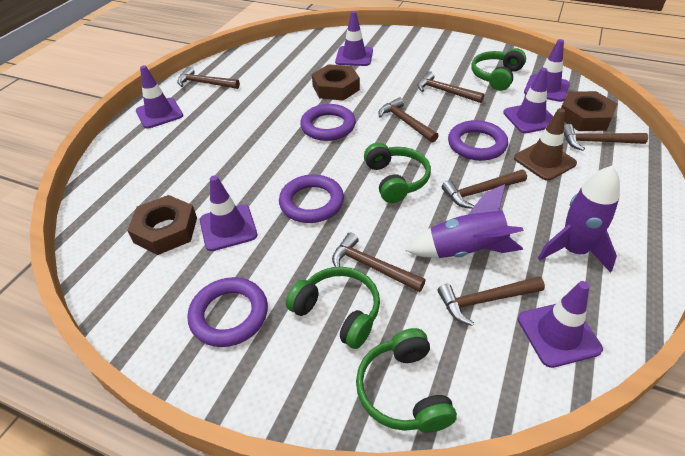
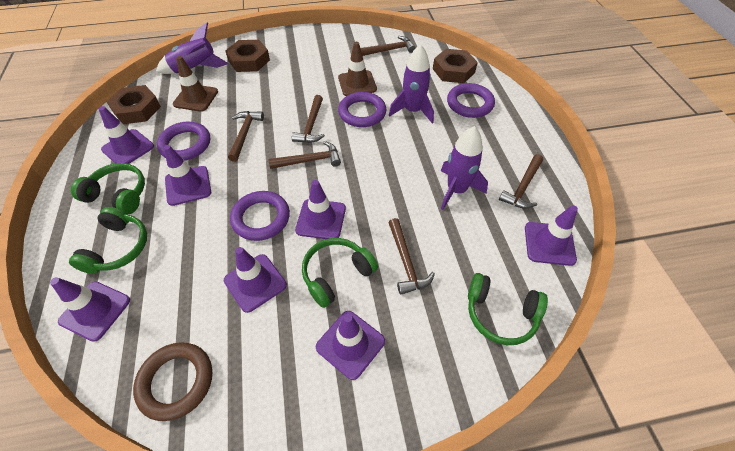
brown hammer: 7 -> 6
brown ring: 0 -> 1
brown traffic cone: 1 -> 2
purple rocket: 2 -> 3
purple traffic cone: 6 -> 7

